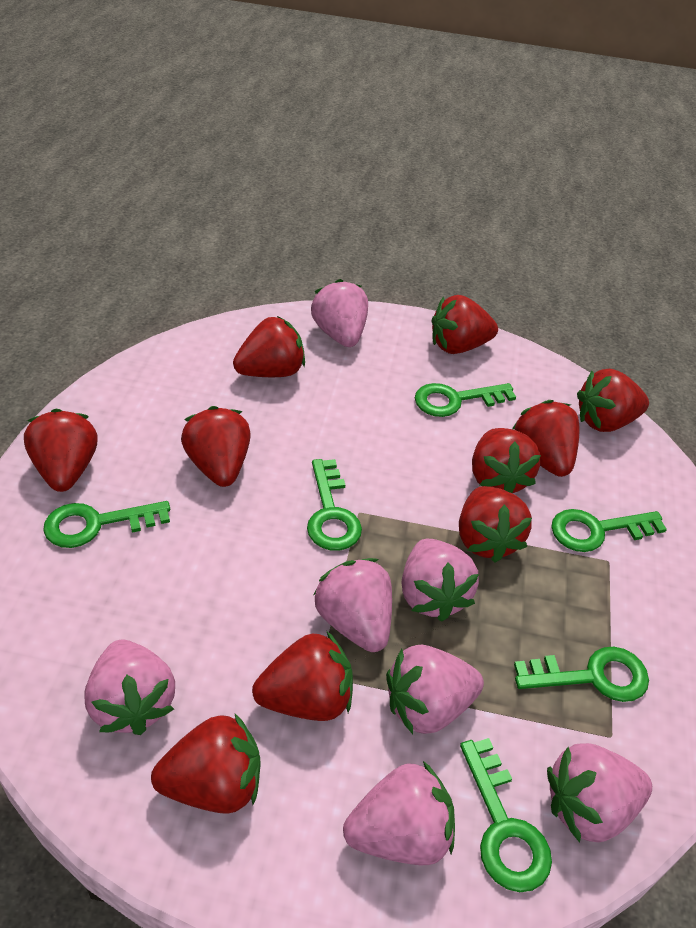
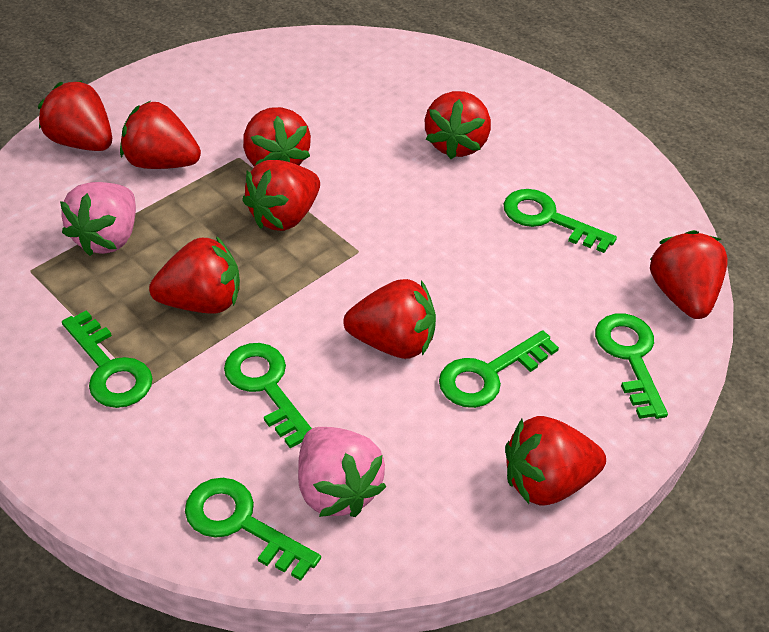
pink strawberry: 7 -> 2
red strawberry: 10 -> 9

